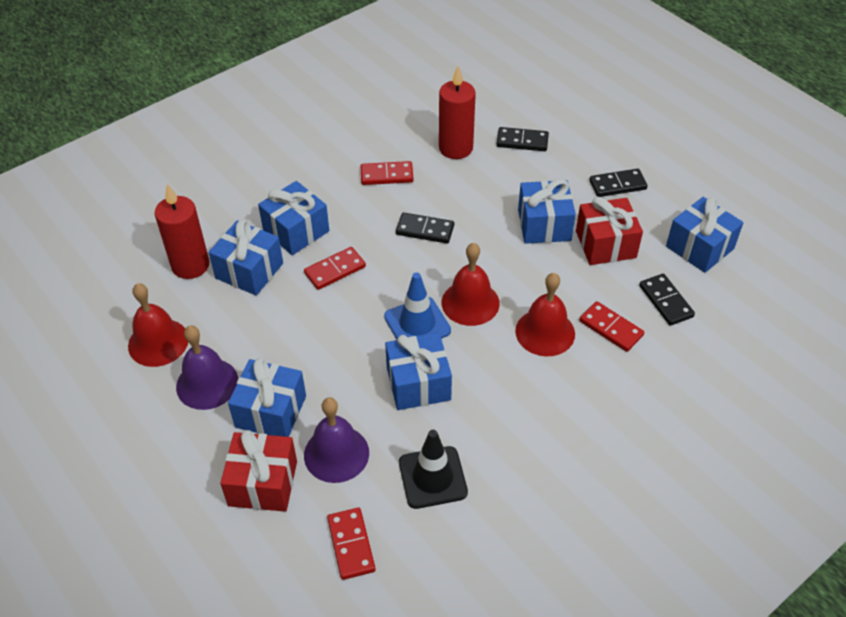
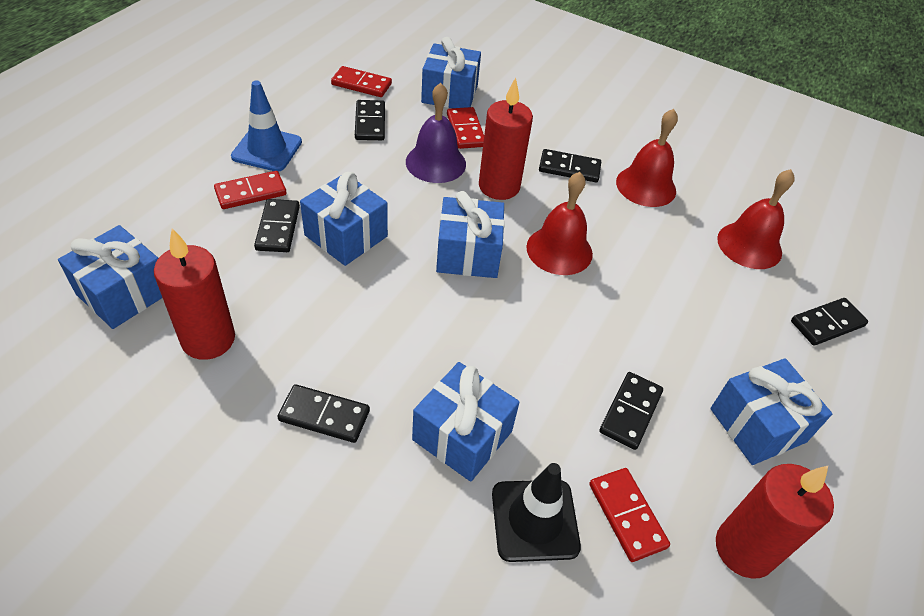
black domino: 4 -> 6
purple bell: 2 -> 1
red candle: 2 -> 3
red gift: 2 -> 0

